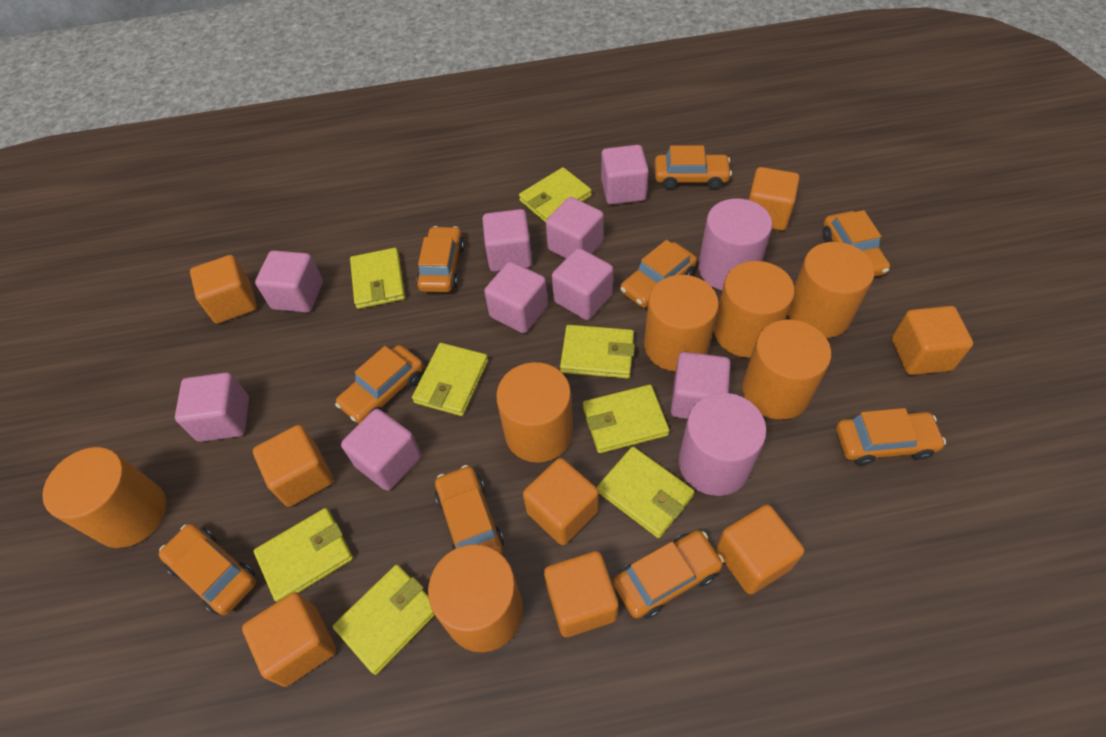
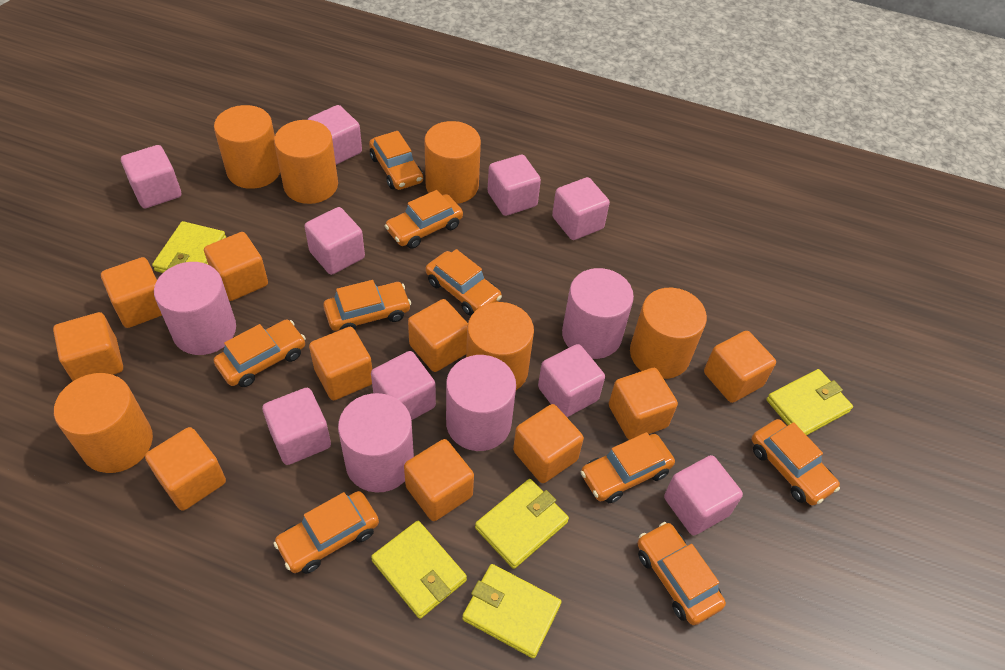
orange cube: 8 -> 10
orange cylinder: 7 -> 6
pink cylinder: 2 -> 4
yellow wallet: 8 -> 5

